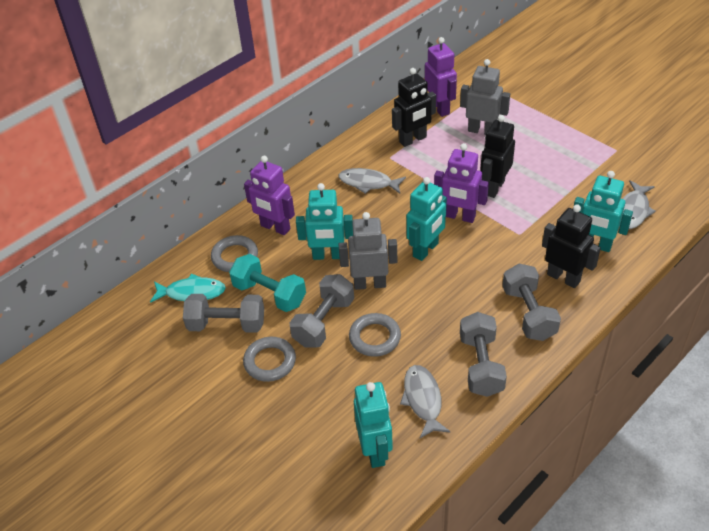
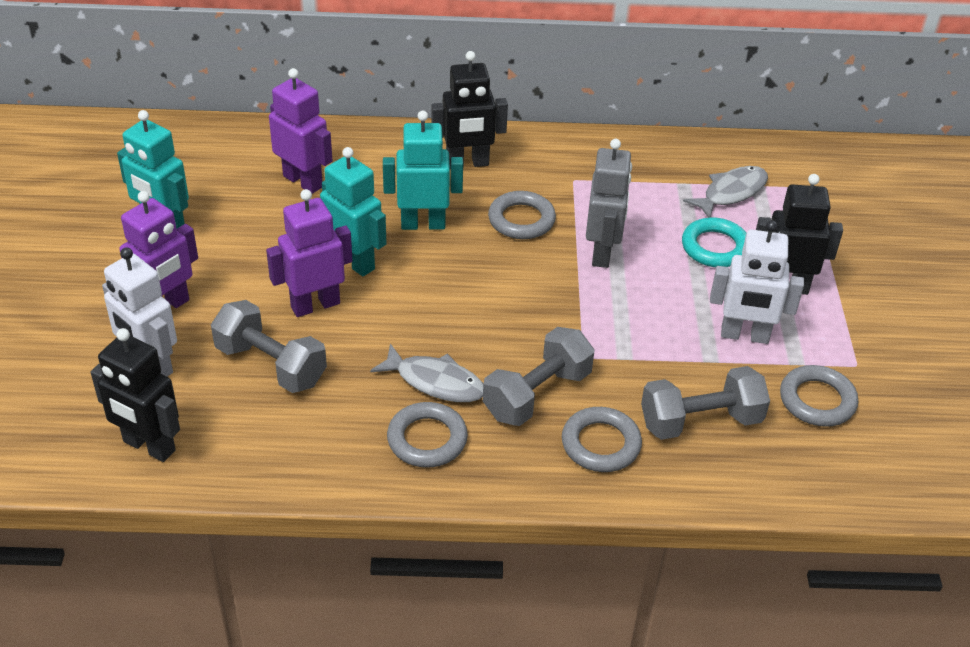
grey dumbbell: 4 -> 3
grey fish: 3 -> 2
grey ring: 3 -> 4
grey robot: 2 -> 1
turquoise dumbbell: 1 -> 0
turquoise fish: 1 -> 0
turquoise ring: 0 -> 1
turquoise robot: 4 -> 3
white robot: 0 -> 2

